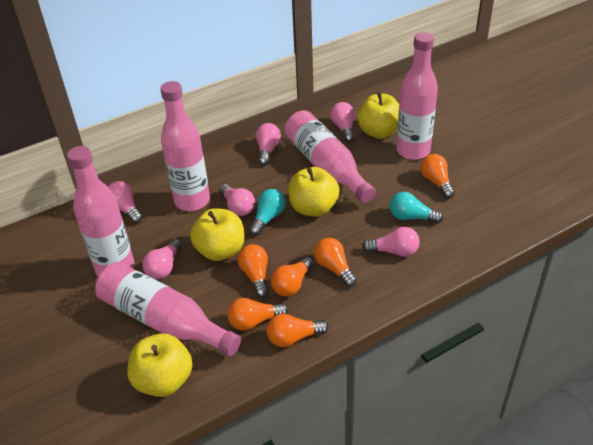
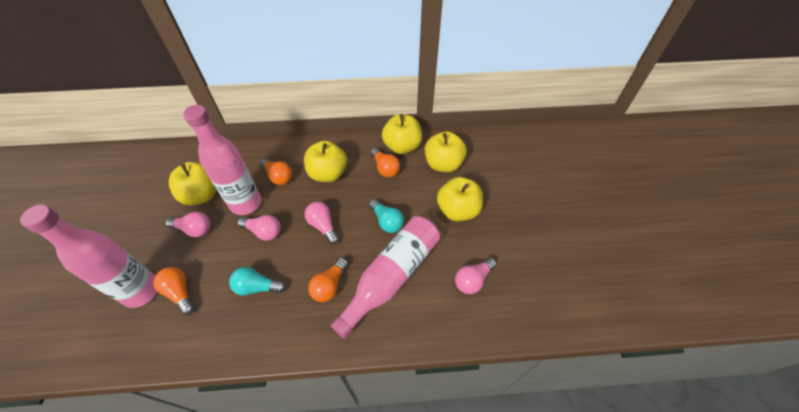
orange light bulb: 6 -> 4
pink bottle: 5 -> 3
pink light bulb: 6 -> 4
yellow apple: 4 -> 5

